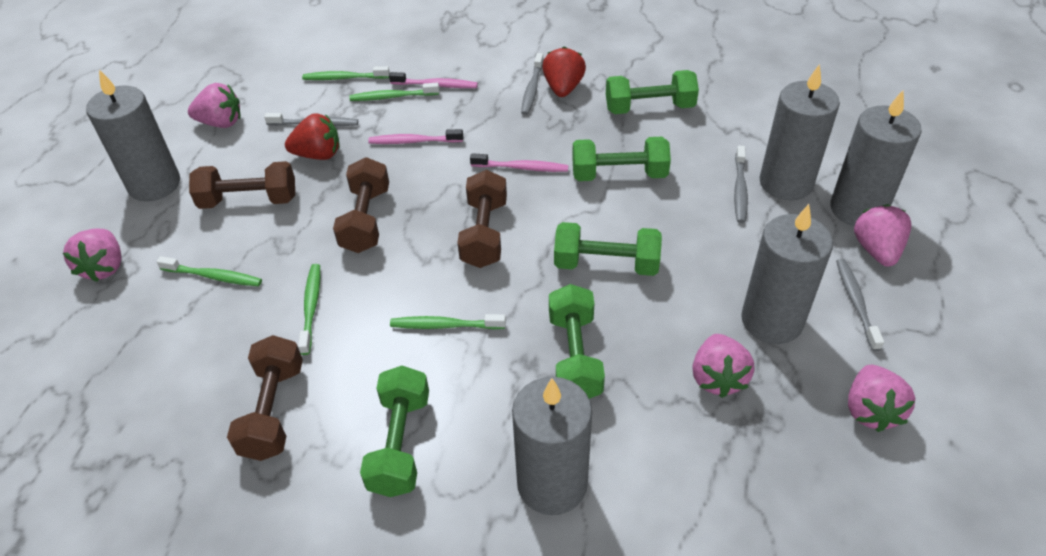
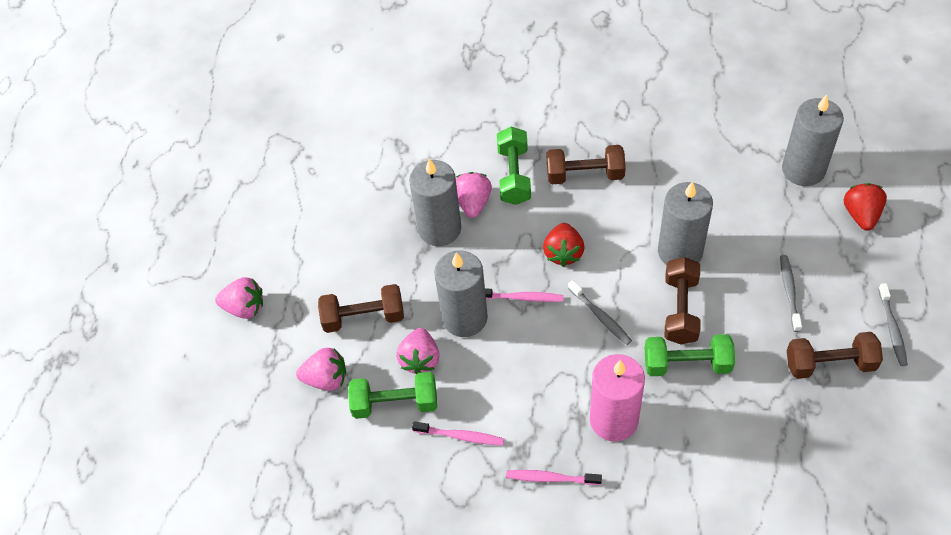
green dumbbell: 5 -> 3
green toothbrush: 5 -> 0
grey candle: 5 -> 4
grey toothbrush: 4 -> 3
pink candle: 0 -> 1
pink strawberry: 5 -> 4

